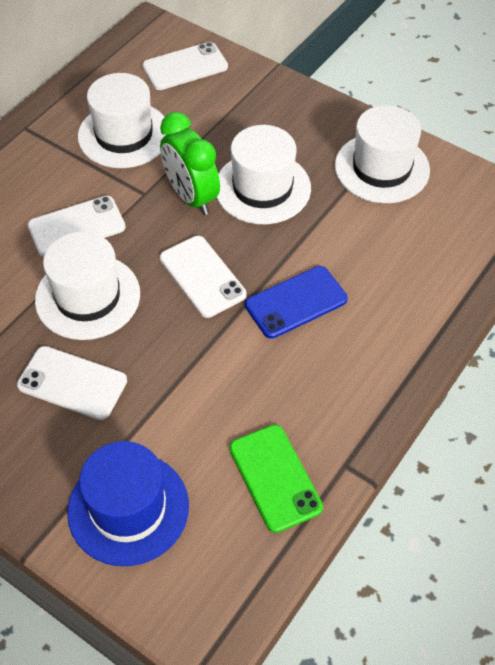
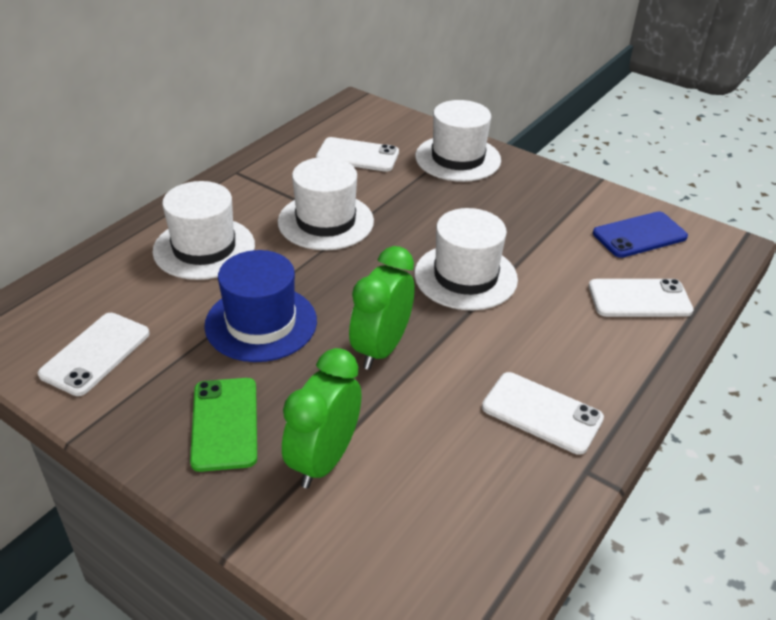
green clock: 1 -> 2

